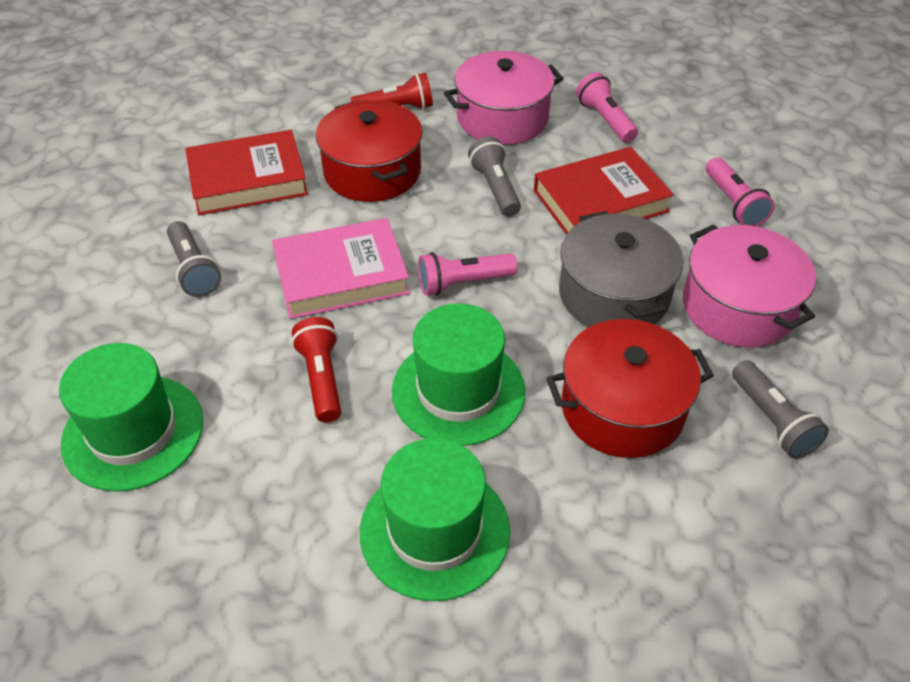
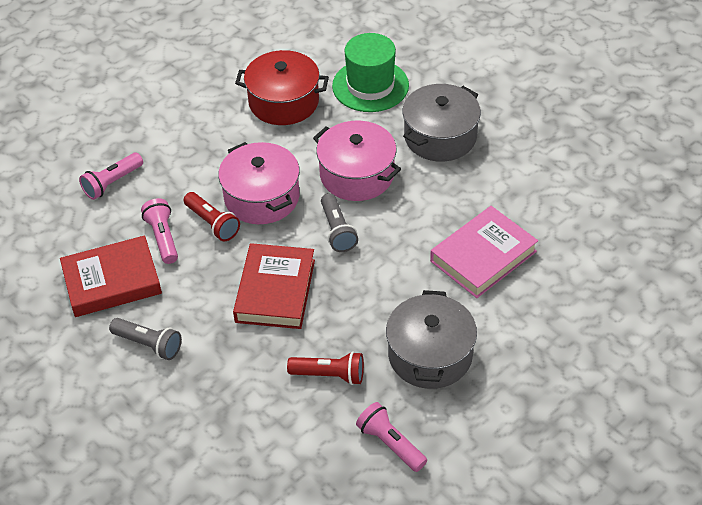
green hat: 3 -> 1
grey flashlight: 3 -> 2
grey pot: 1 -> 2
red pot: 2 -> 1

